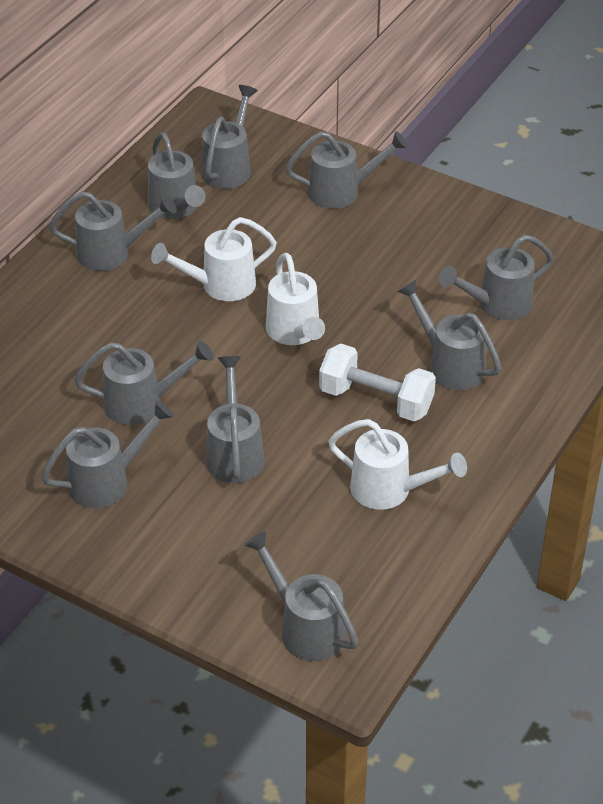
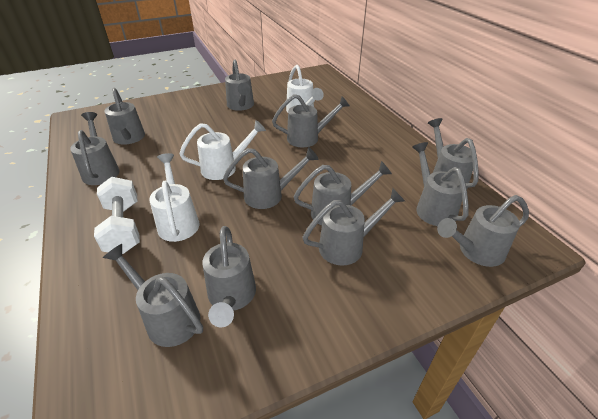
grey watering can: 10 -> 12

